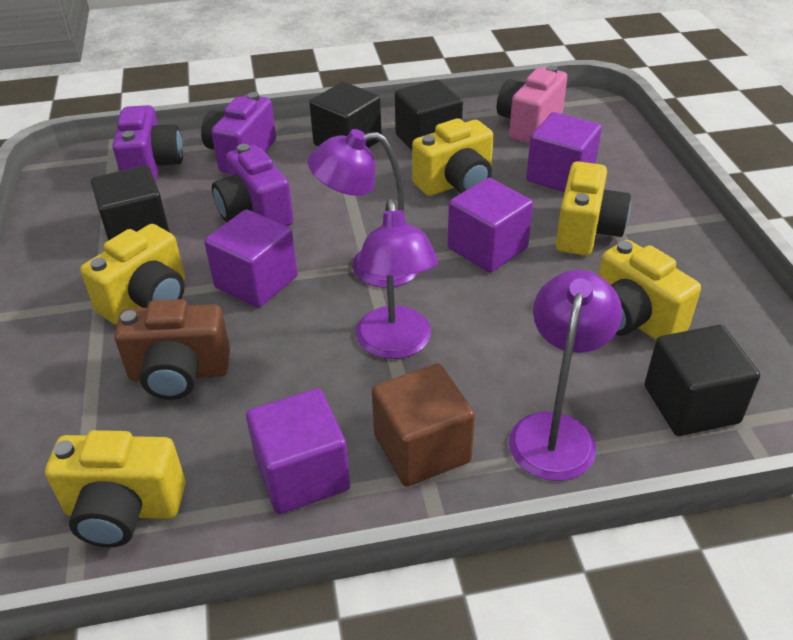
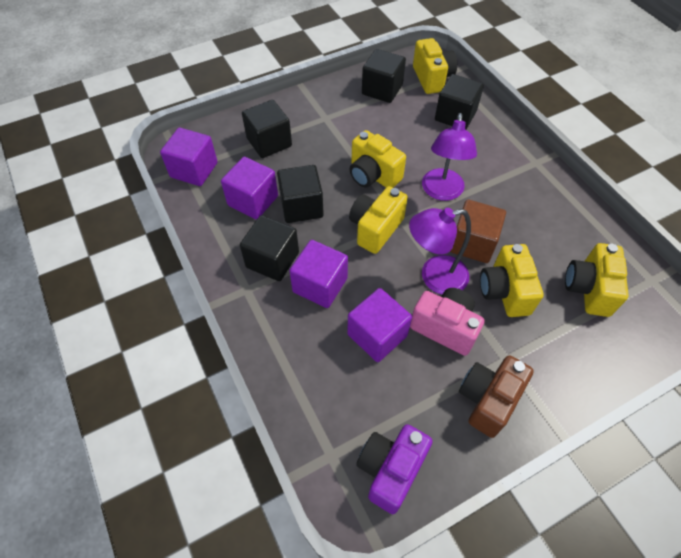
black cube: 4 -> 5
purple camera: 3 -> 1
purple lamp: 3 -> 2

